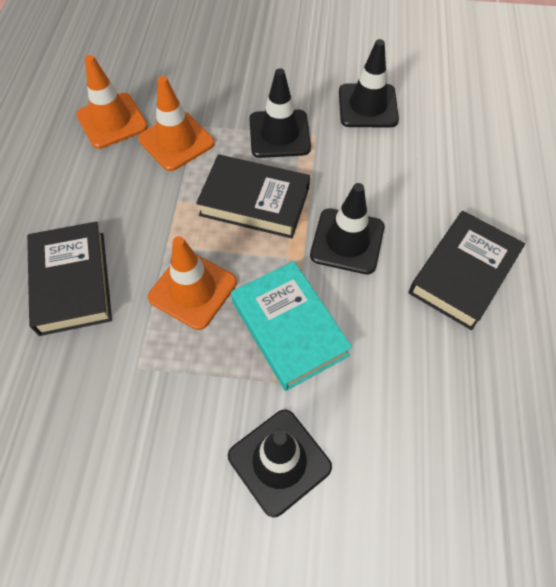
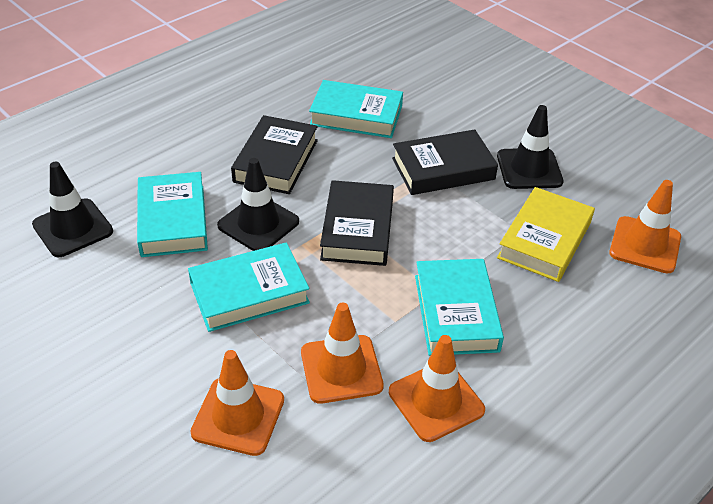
black traffic cone: 4 -> 3
orange traffic cone: 3 -> 4
turquoise book: 1 -> 4
yellow book: 0 -> 1

